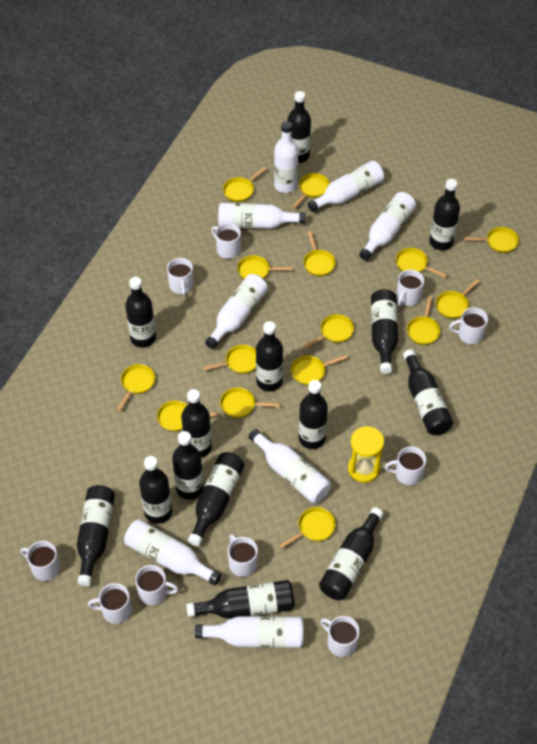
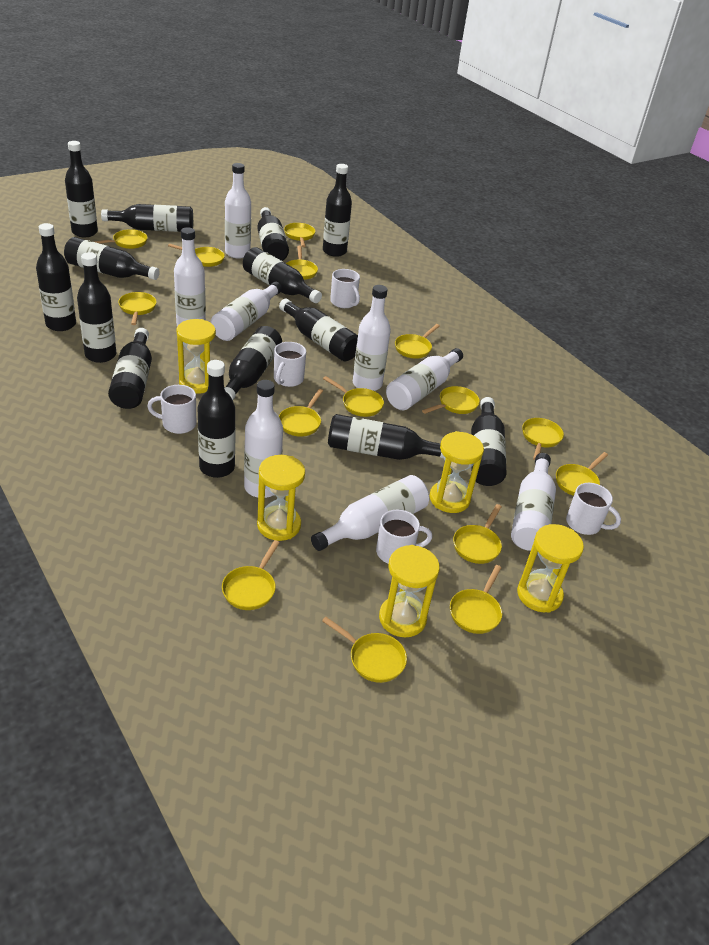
white mug: 10 -> 5
yellow hourglass: 1 -> 5

